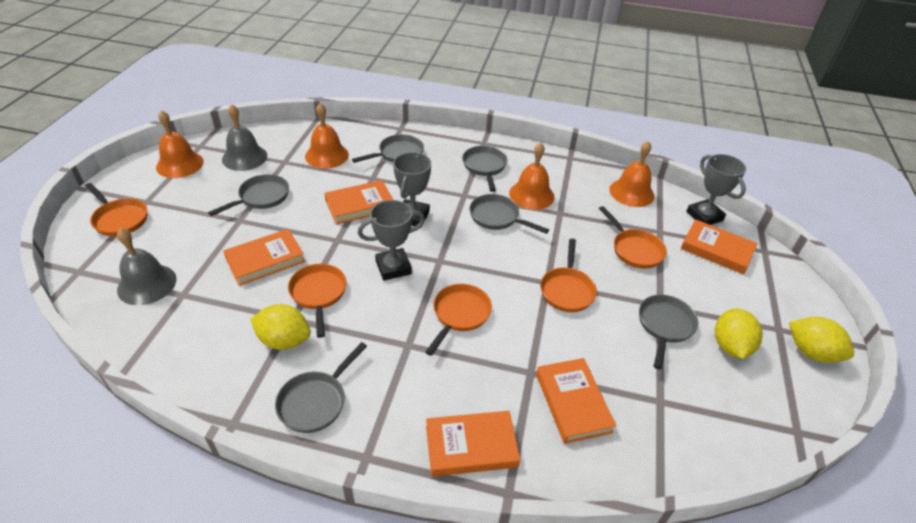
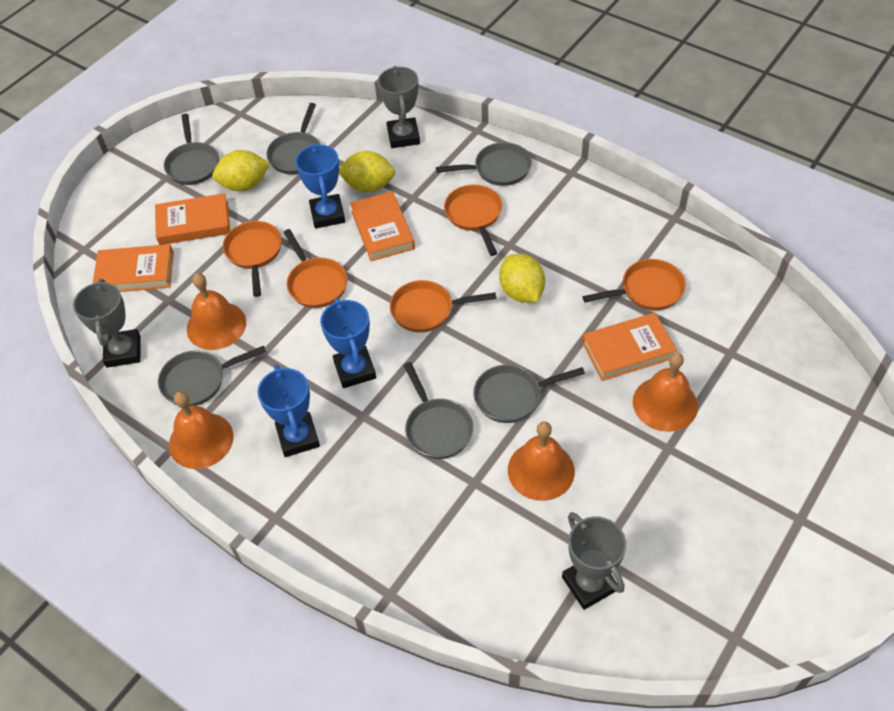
blue trophy: 0 -> 3
grey bell: 2 -> 0
orange book: 5 -> 4

